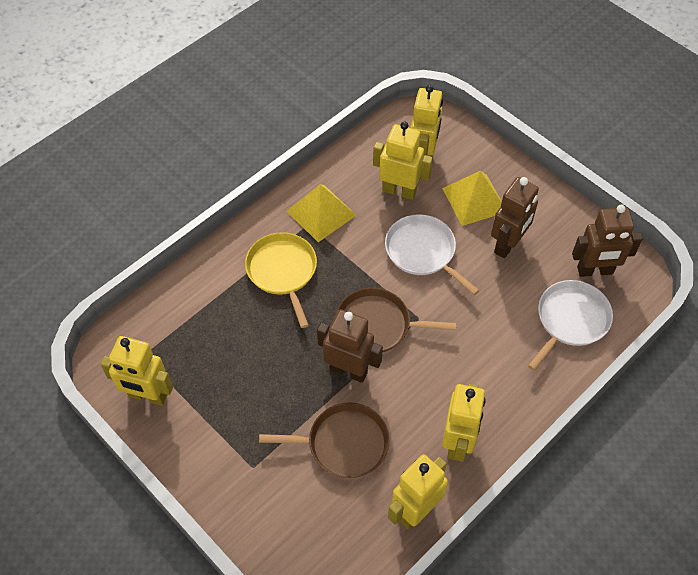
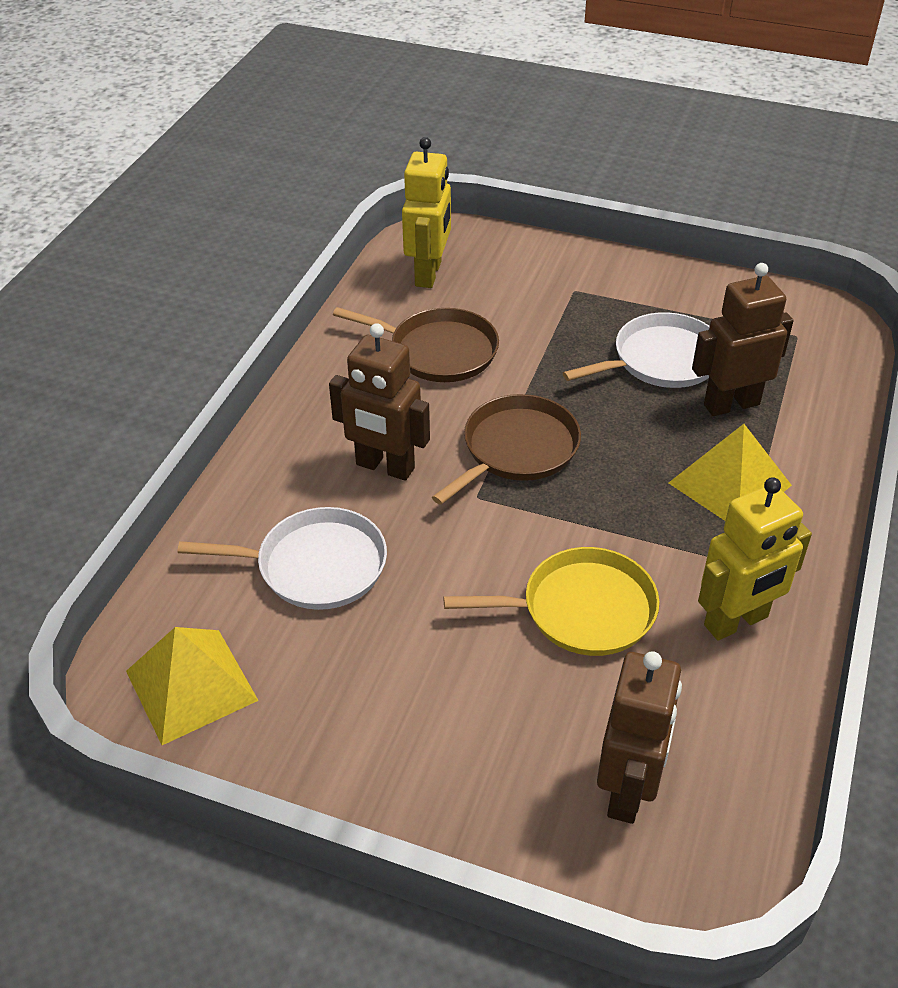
yellow robot: 5 -> 2

